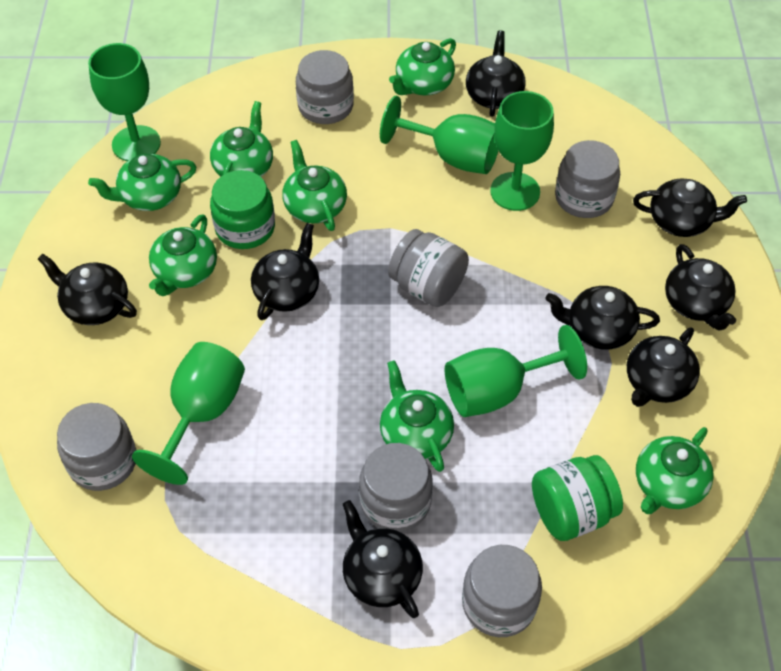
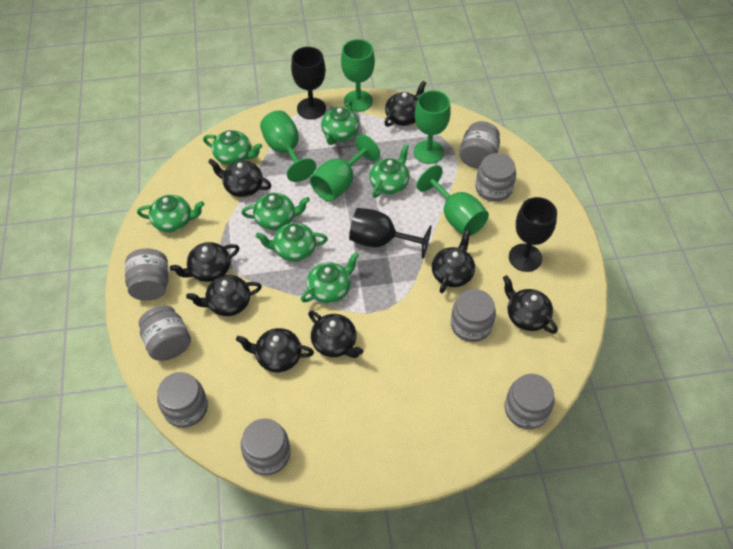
black goblet: 0 -> 3
green jar: 2 -> 0
grey jar: 6 -> 8

